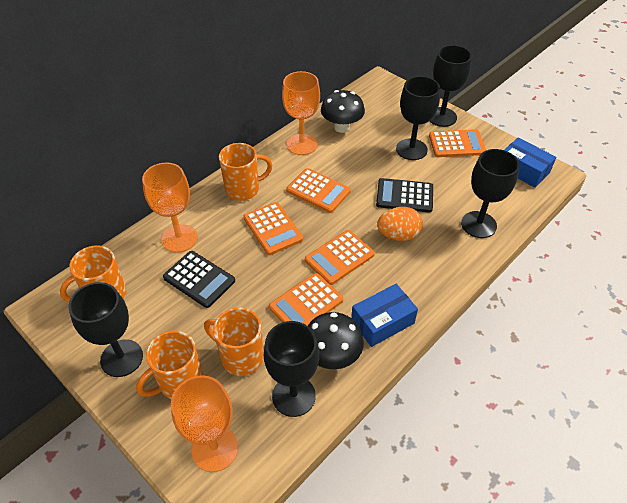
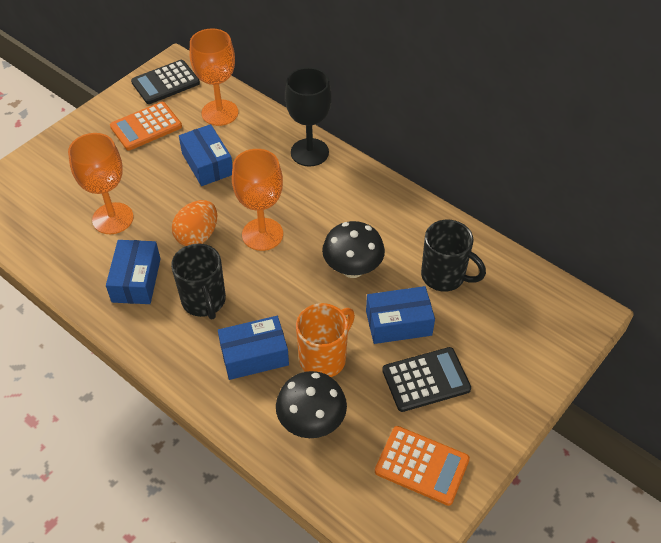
black goblet: 5 -> 1
black mug: 0 -> 2
blue box: 2 -> 4
orange calculator: 5 -> 2
orange mug: 4 -> 1

